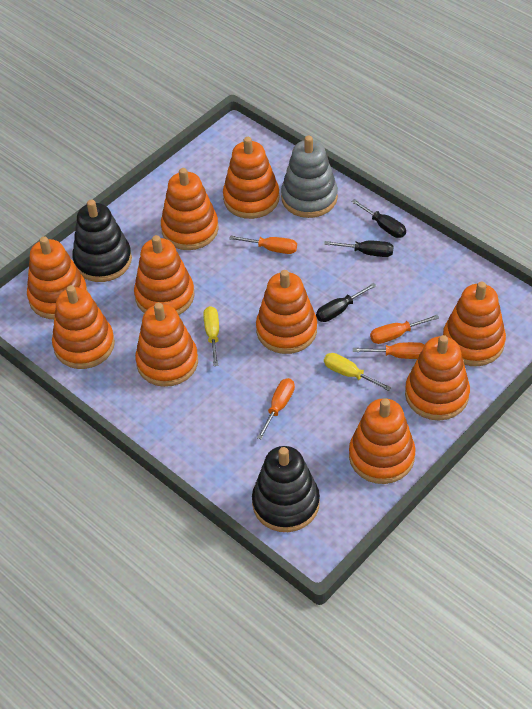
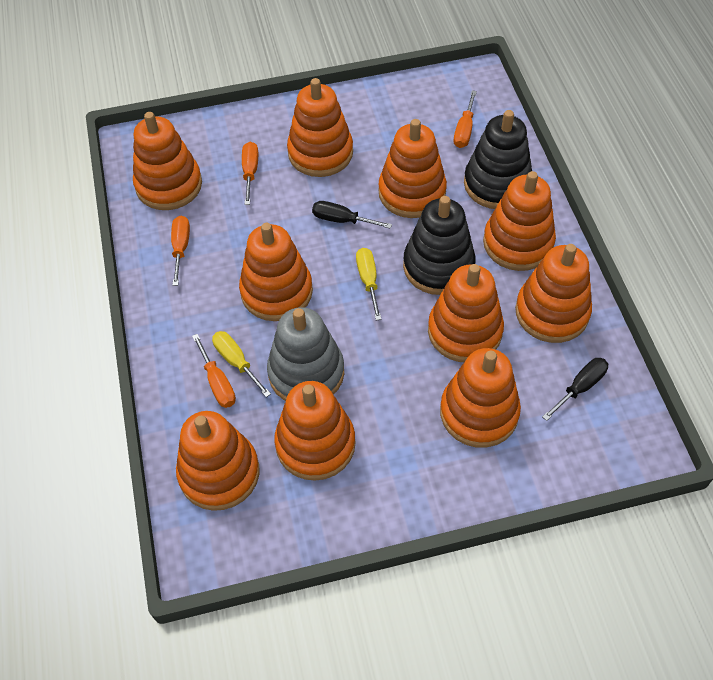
black screwdriver: 3 -> 2

